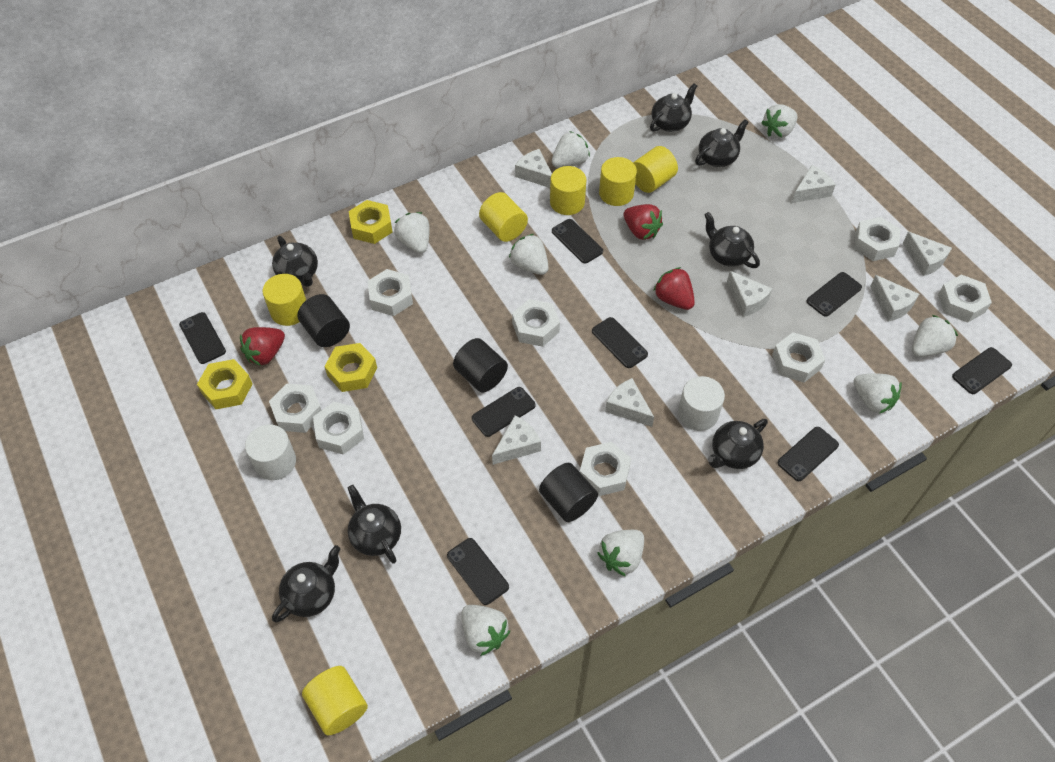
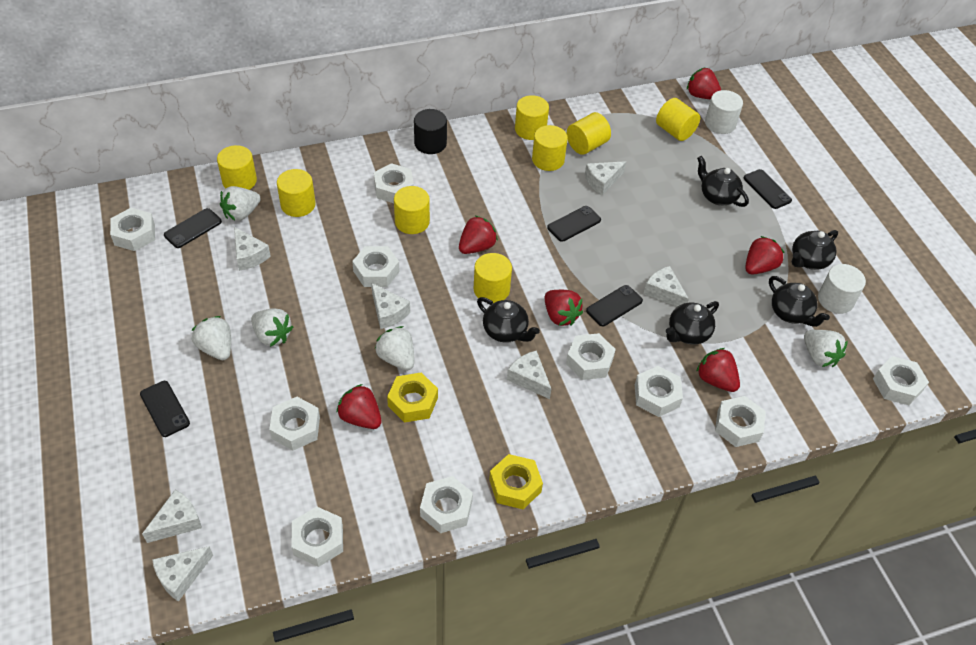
black cylinder: 3 -> 1
black phone: 8 -> 5
black teapot: 7 -> 5
red strawberry: 3 -> 6
white nut: 8 -> 10
white strawberry: 8 -> 5
yellow cylinder: 6 -> 8
yellow nut: 3 -> 2

